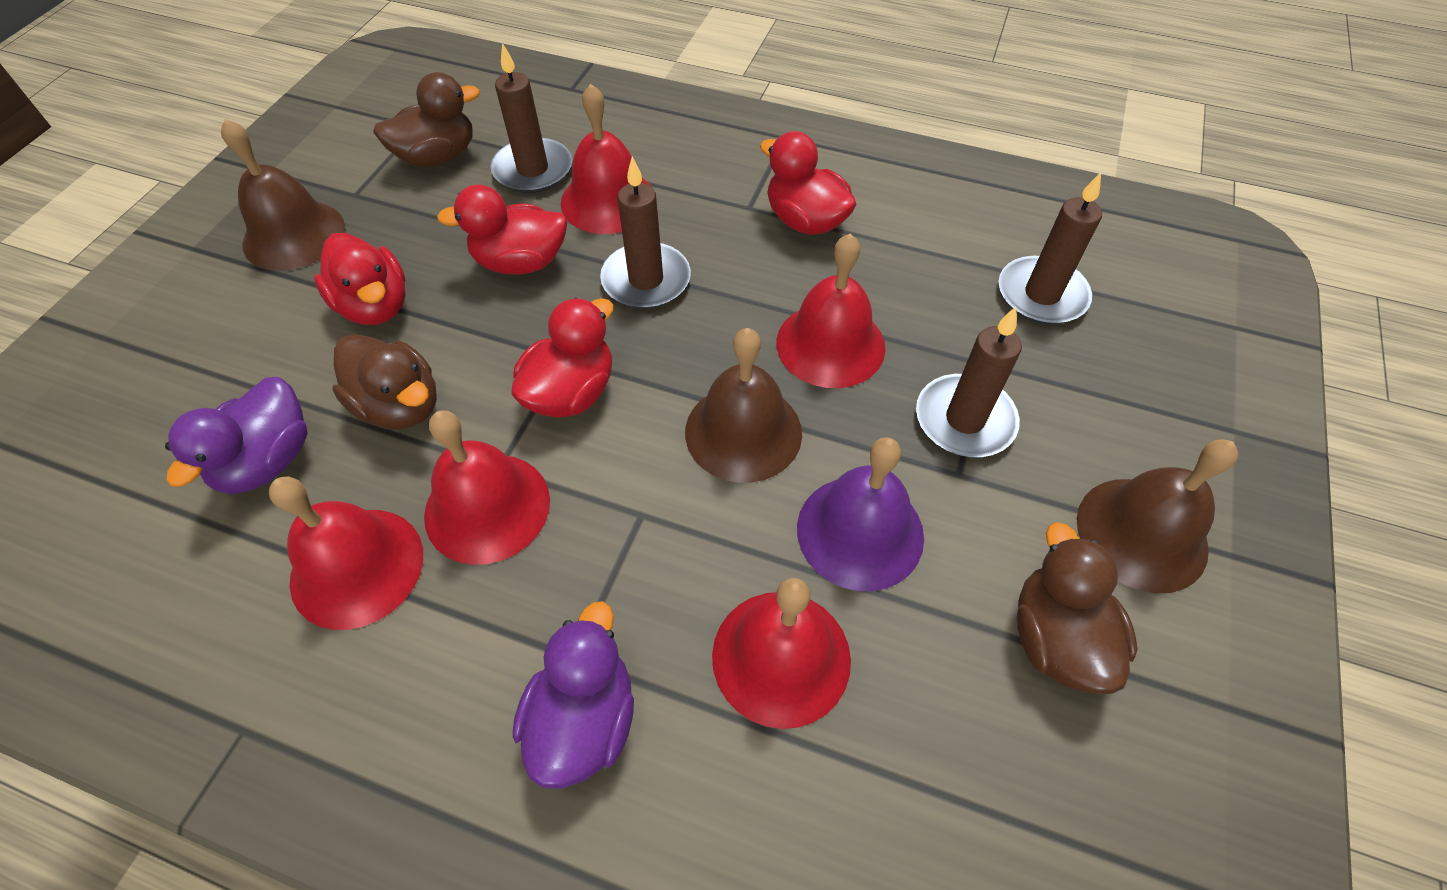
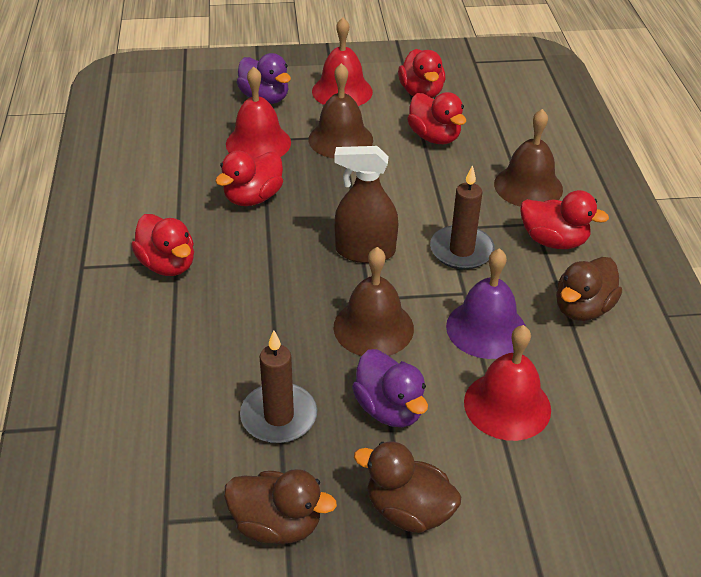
brown candle: 4 -> 2
brown spray bottle: 0 -> 1
red bell: 5 -> 3
red duck: 4 -> 5

